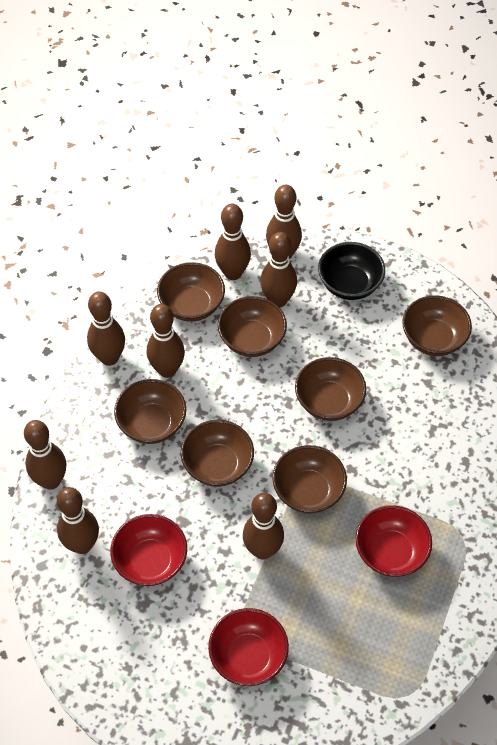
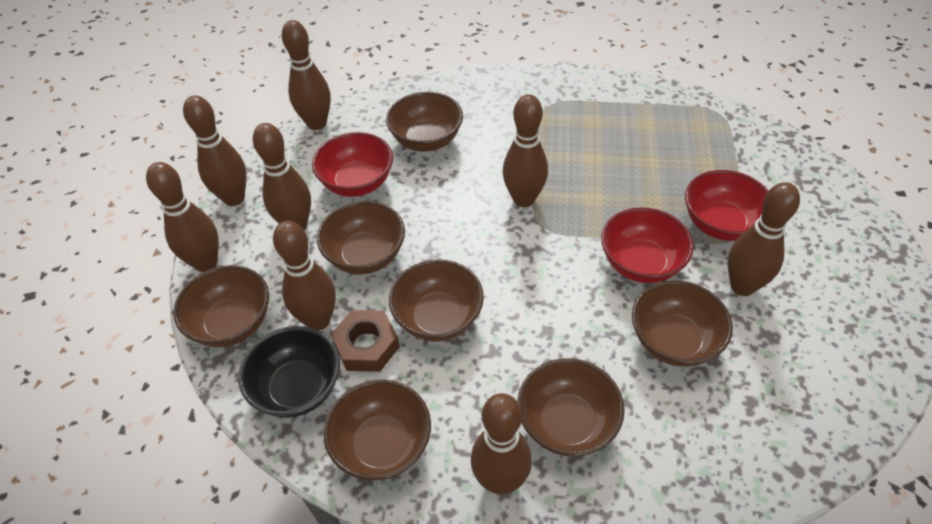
brown nut: 0 -> 1

